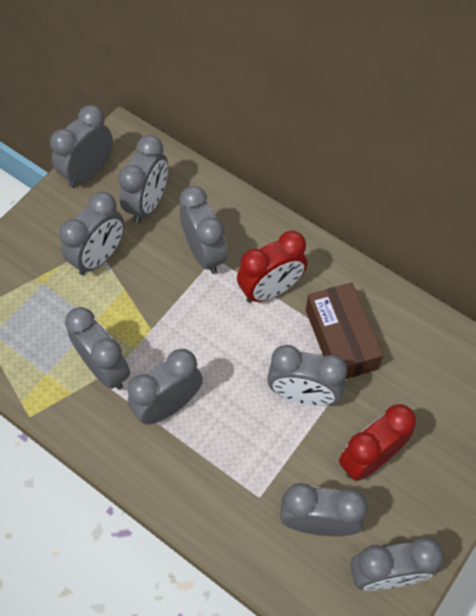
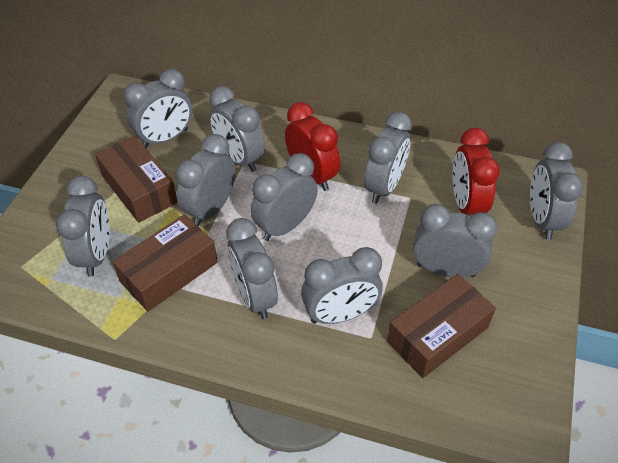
brown box: 1 -> 3
grey clock: 9 -> 10

